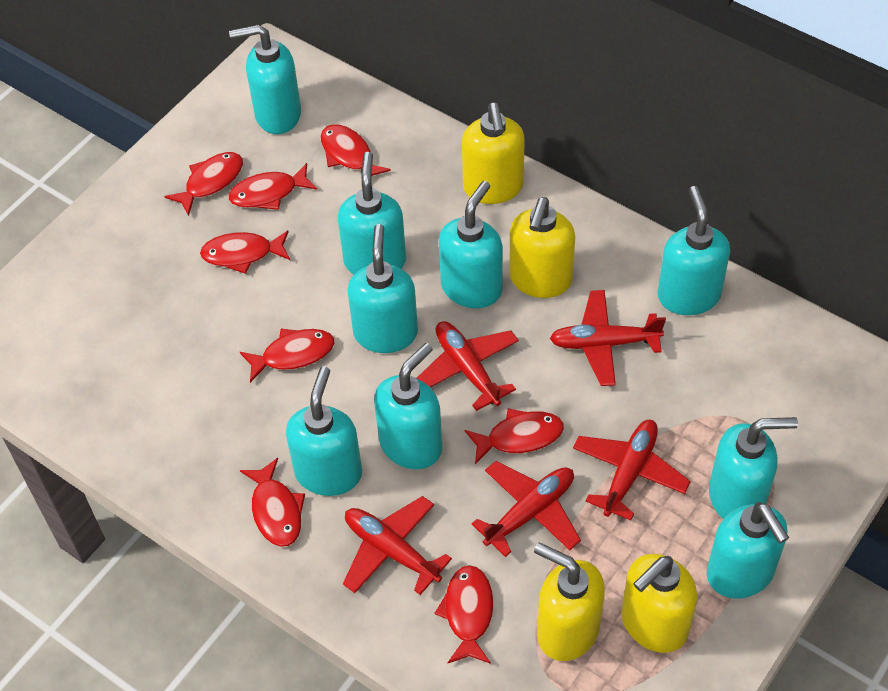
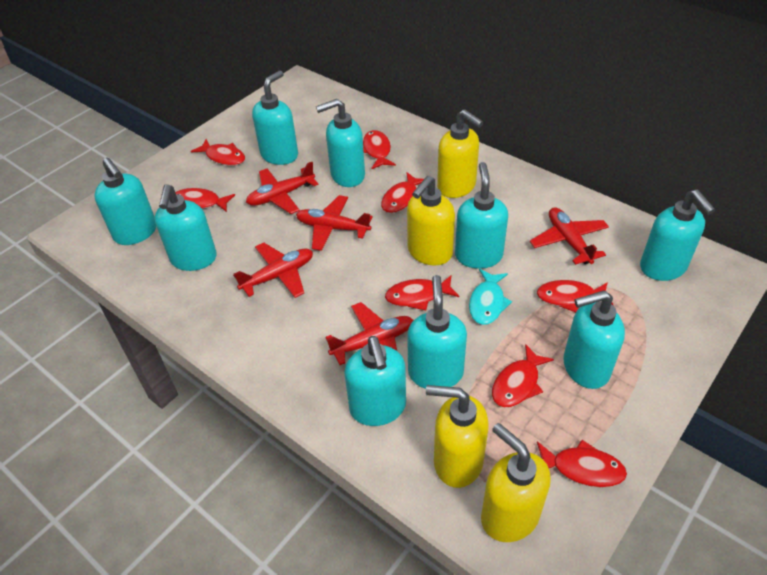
turquoise fish: 0 -> 1

